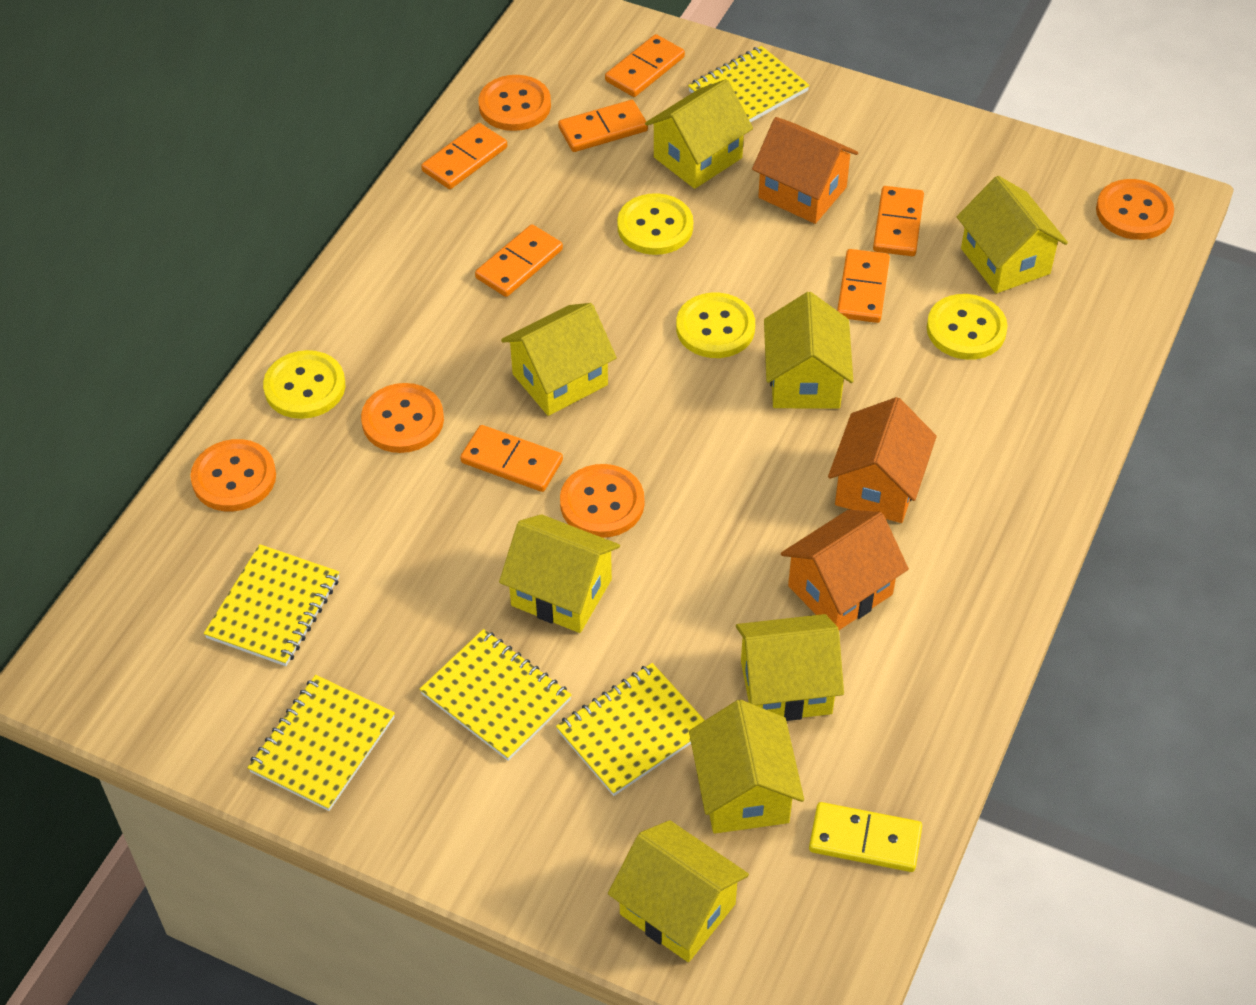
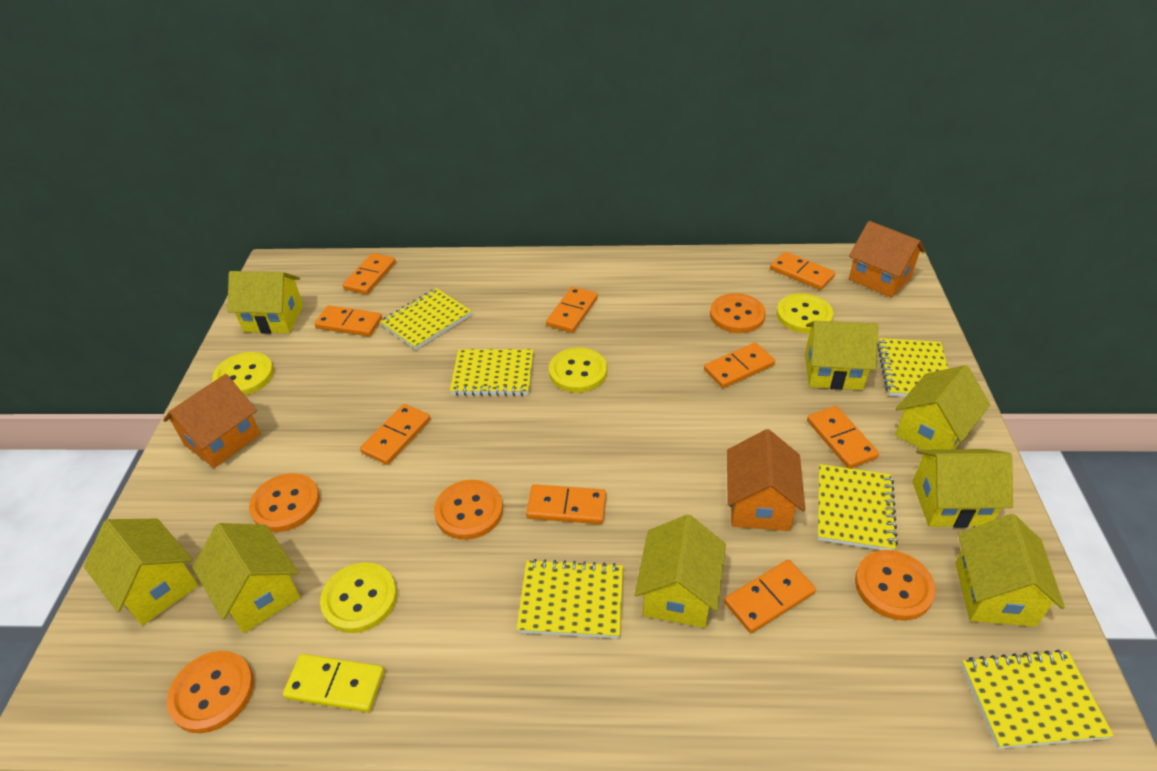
orange domino: 7 -> 9
yellow notebook: 5 -> 6

